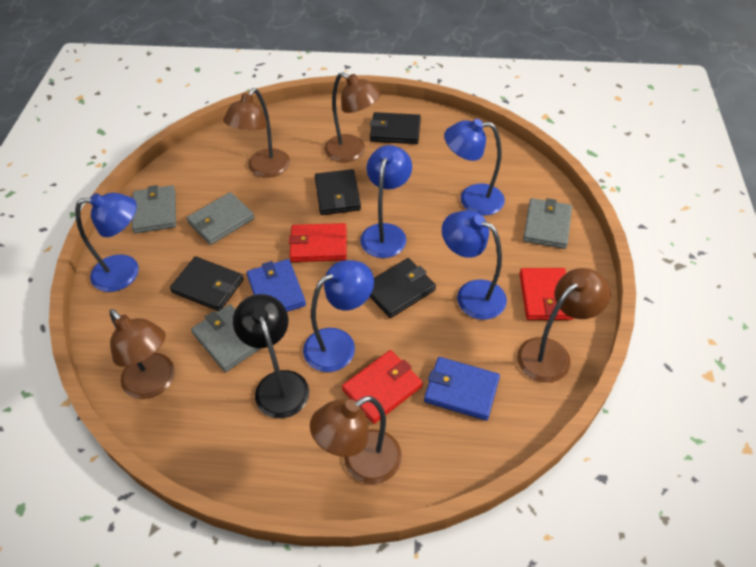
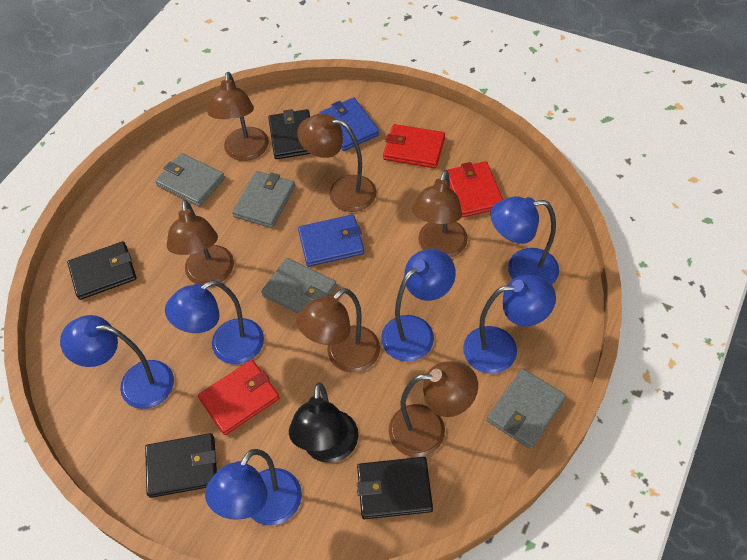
blue lamp: 5 -> 6
brown lamp: 5 -> 6

